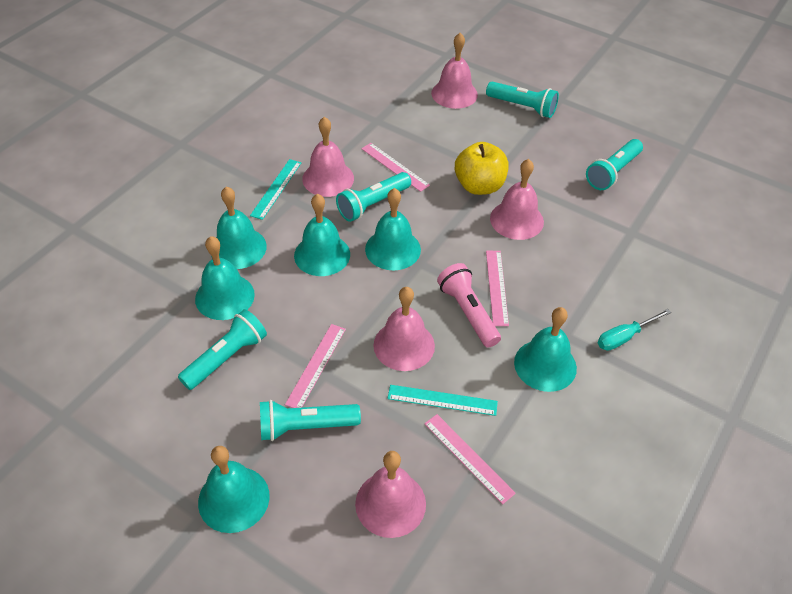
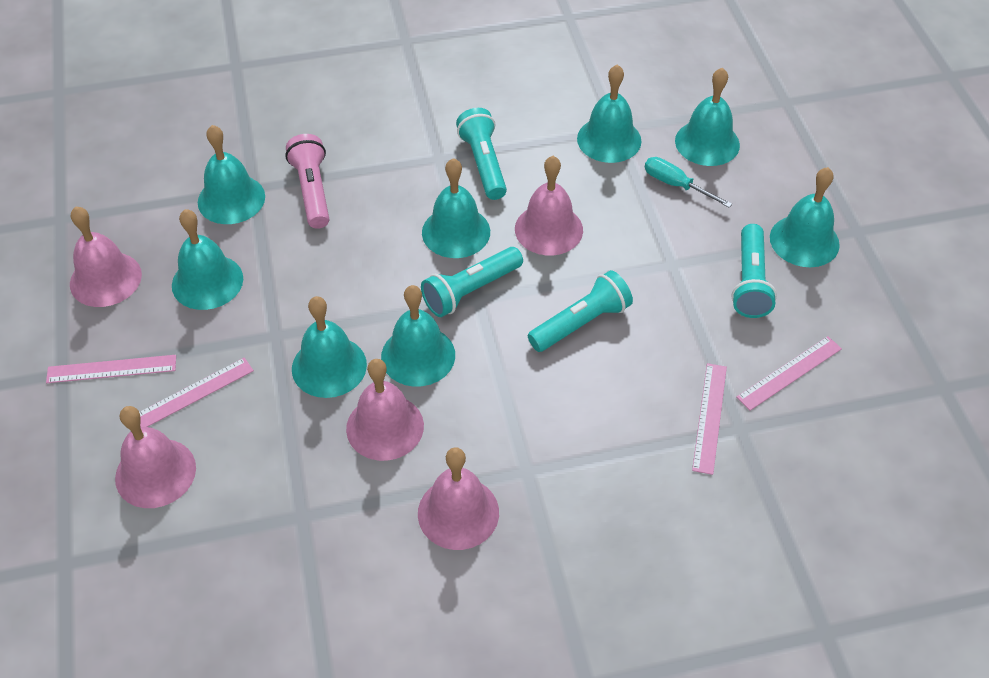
turquoise bell: 6 -> 8
turquoise flashlight: 5 -> 4
turquoise ruler: 2 -> 0
yellow apple: 1 -> 0

